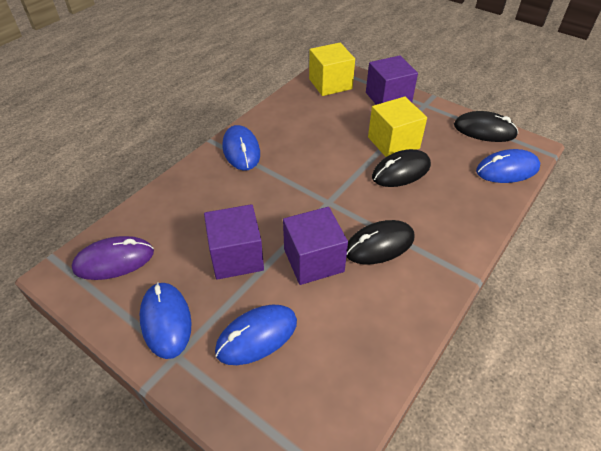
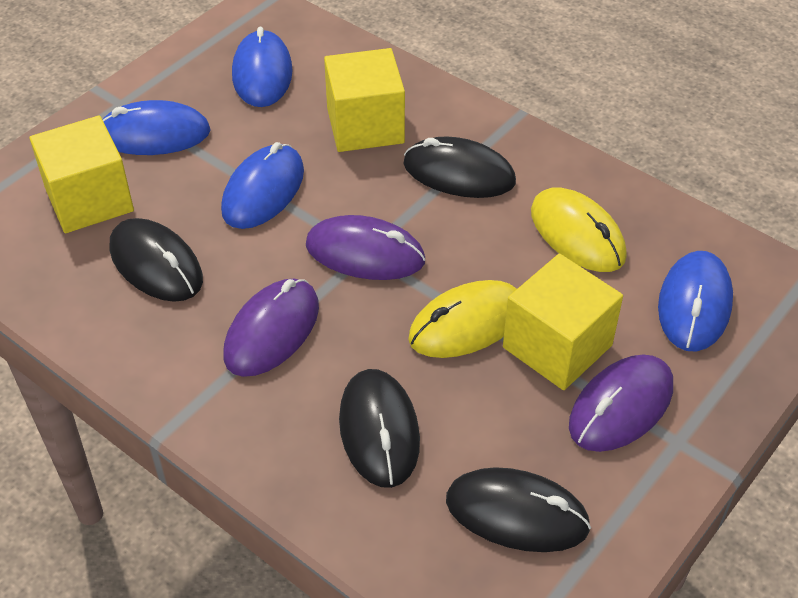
black mouse: 3 -> 4
purple cube: 3 -> 0
purple mouse: 1 -> 3
yellow cube: 2 -> 3
yellow mouse: 0 -> 2

